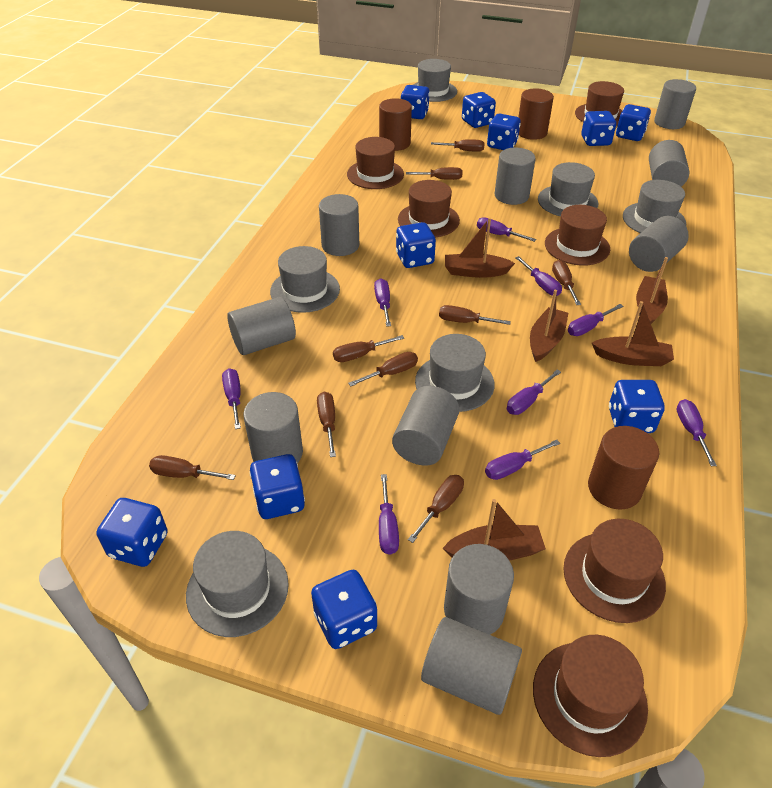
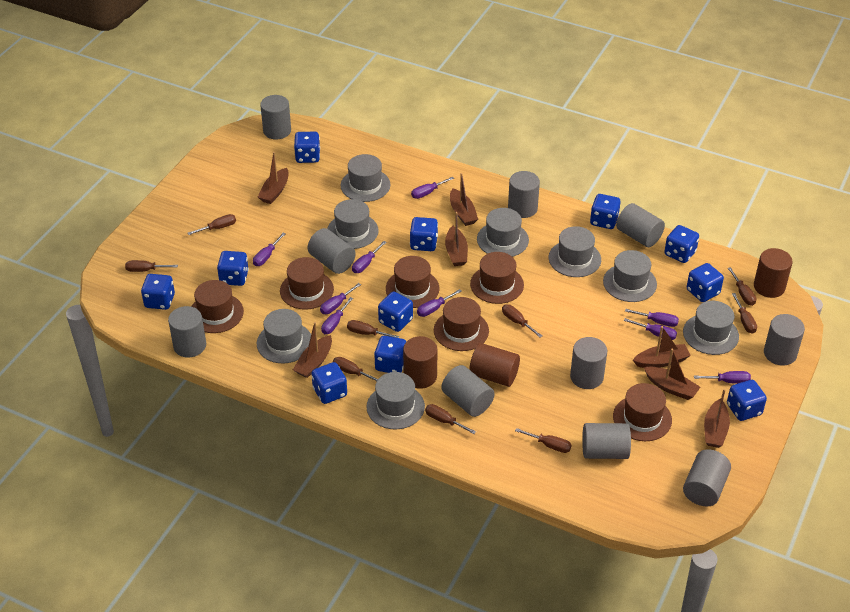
blue dice: 10 -> 11
brown boat: 5 -> 7
grey hat: 6 -> 8

